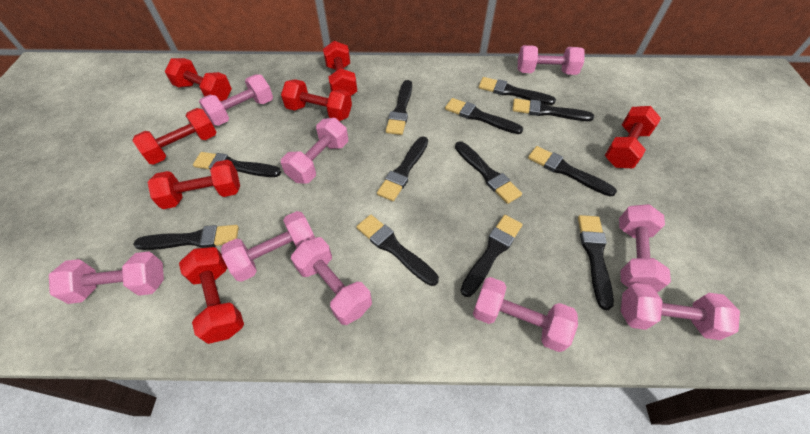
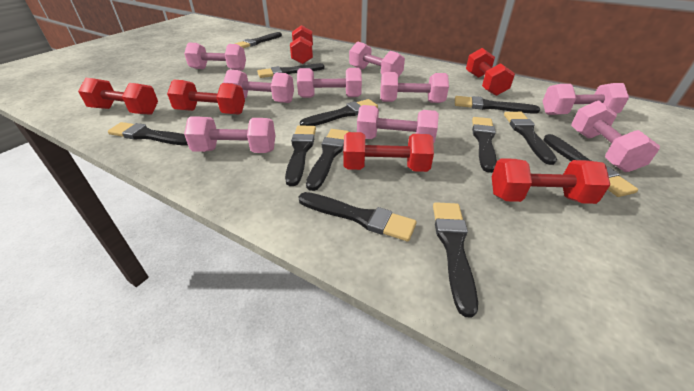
red dumbbell: 7 -> 6

